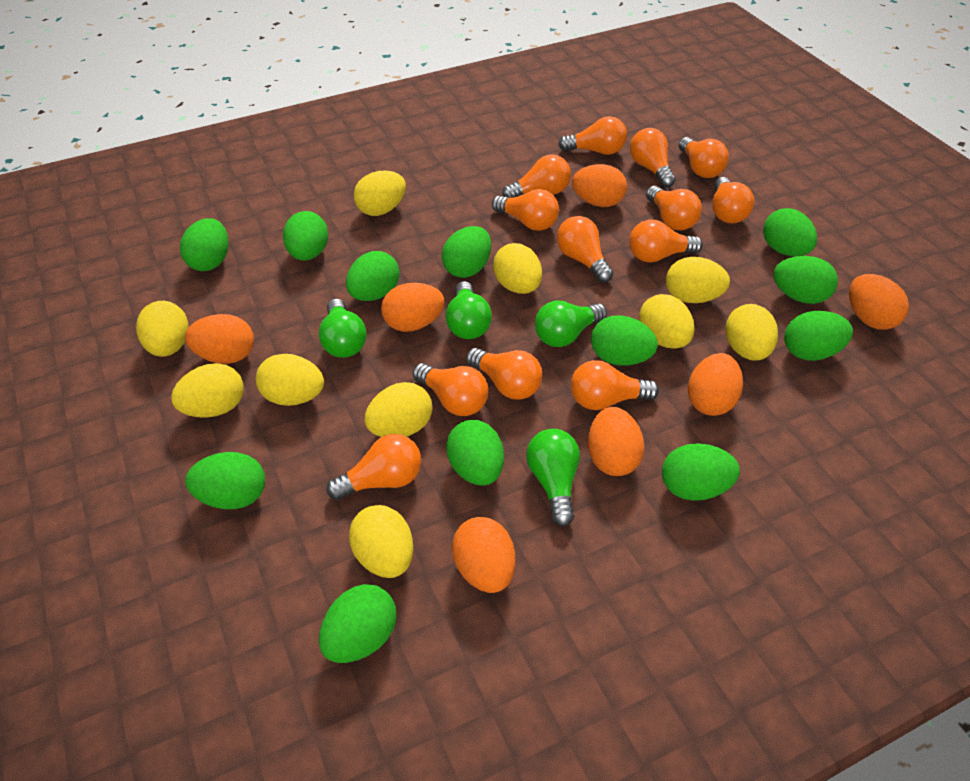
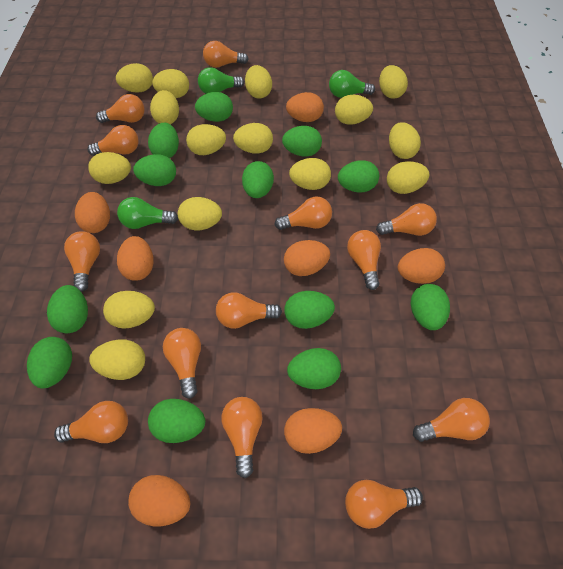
green light bulb: 4 -> 3
yellow egg: 10 -> 15

